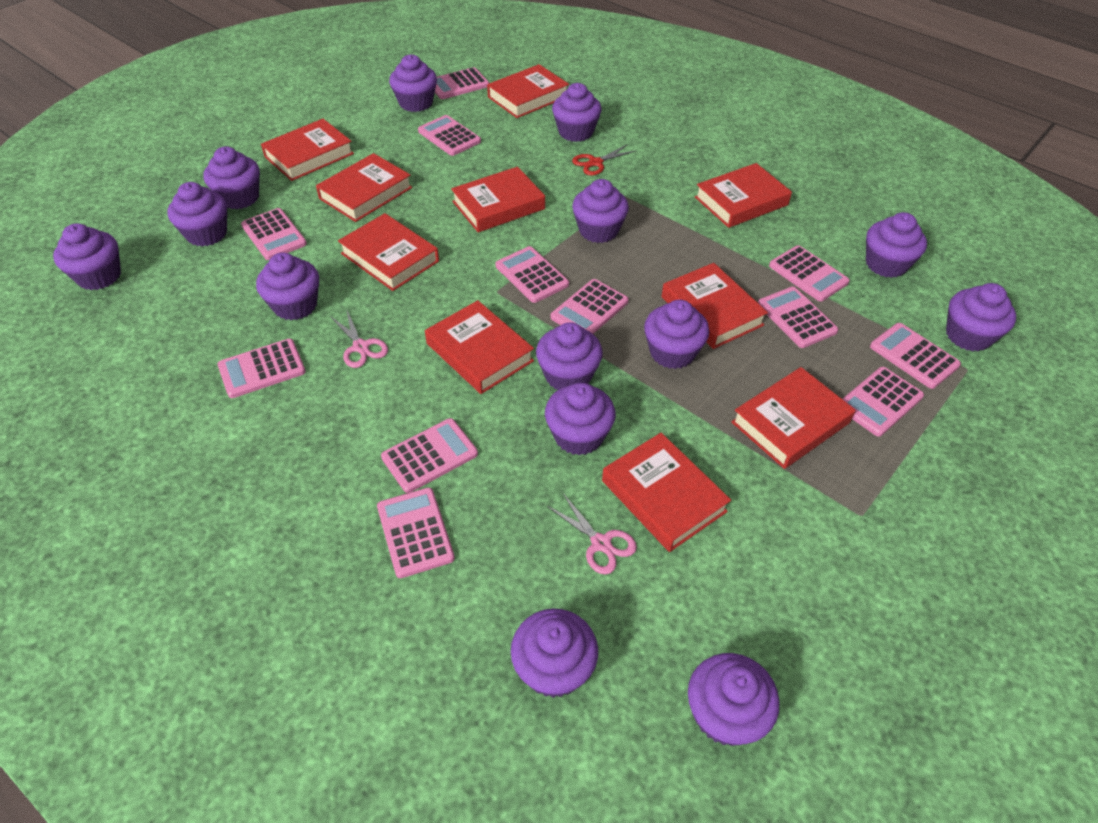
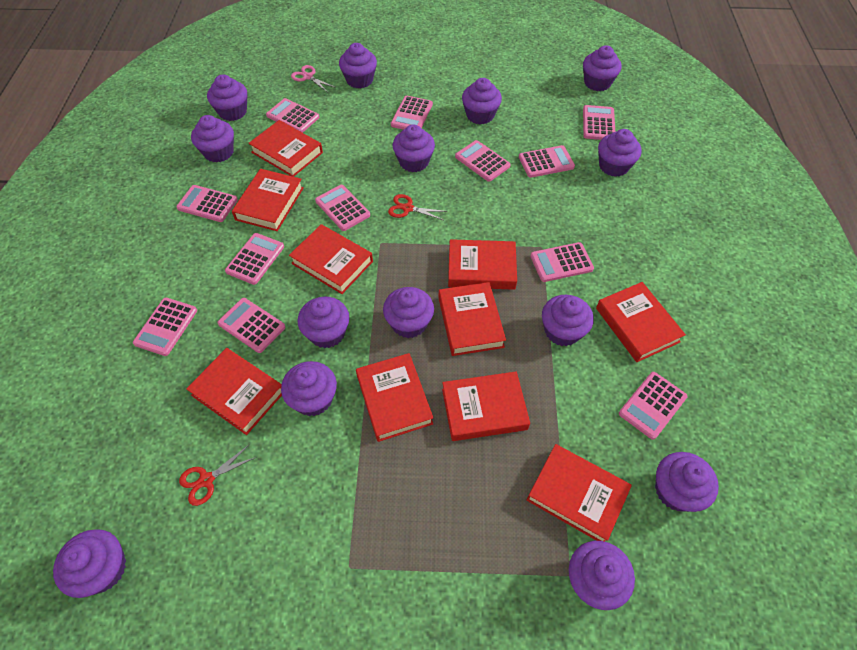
pink scissors: 2 -> 1
red scissors: 1 -> 2

